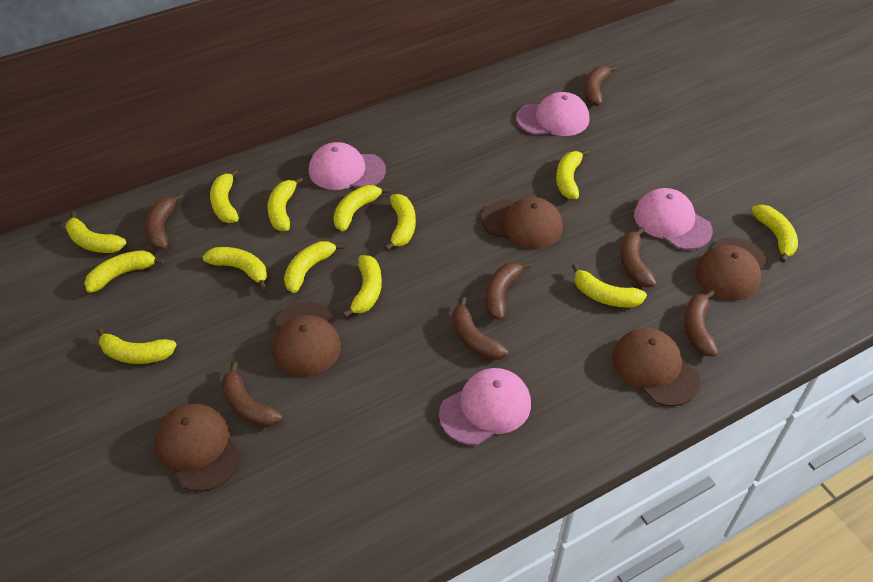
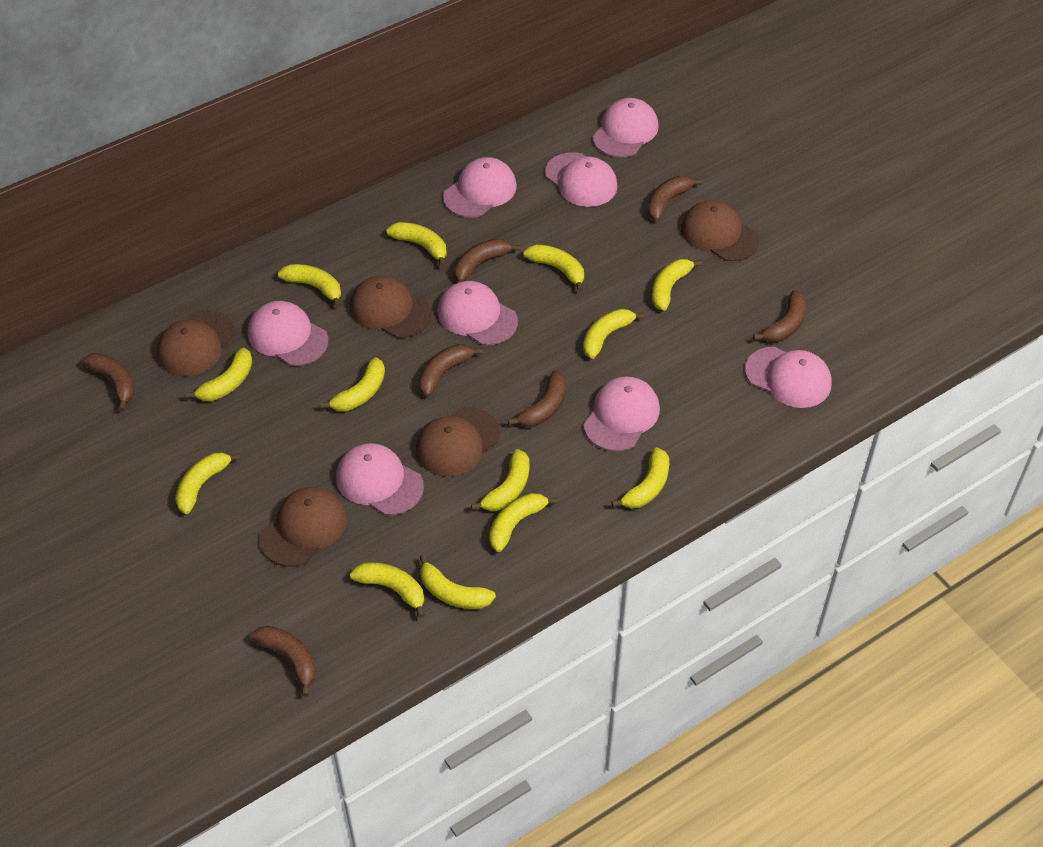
pink cap: 4 -> 8

